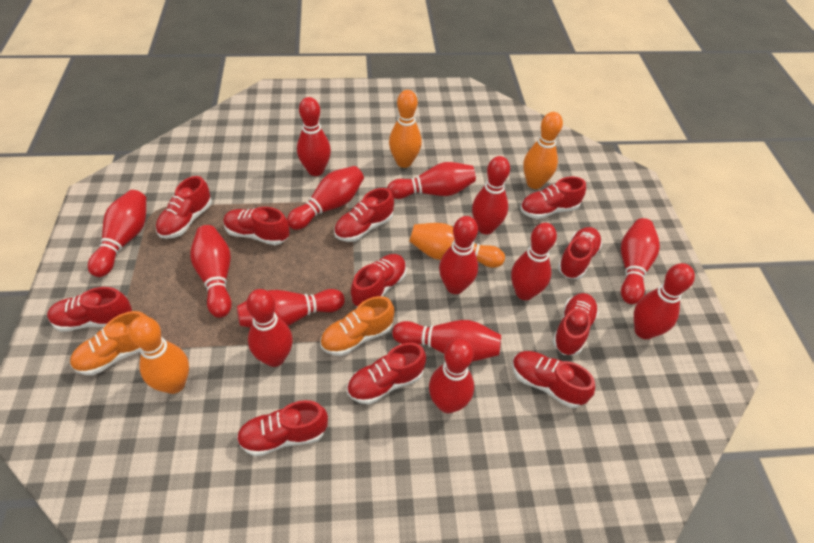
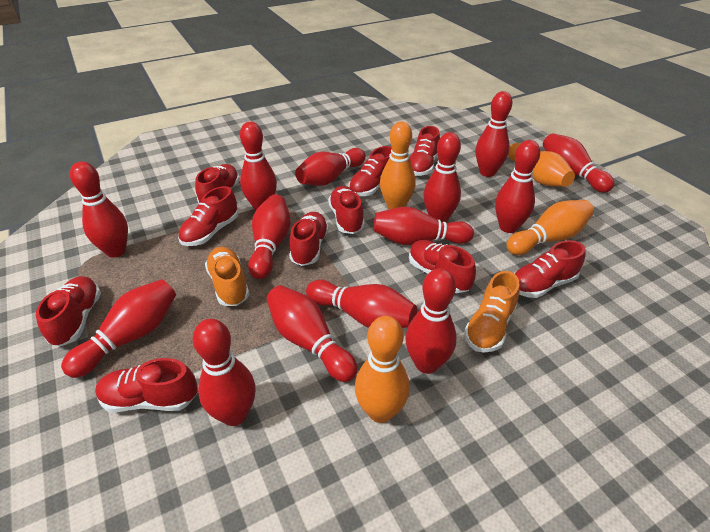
red shoe: 11 -> 10

